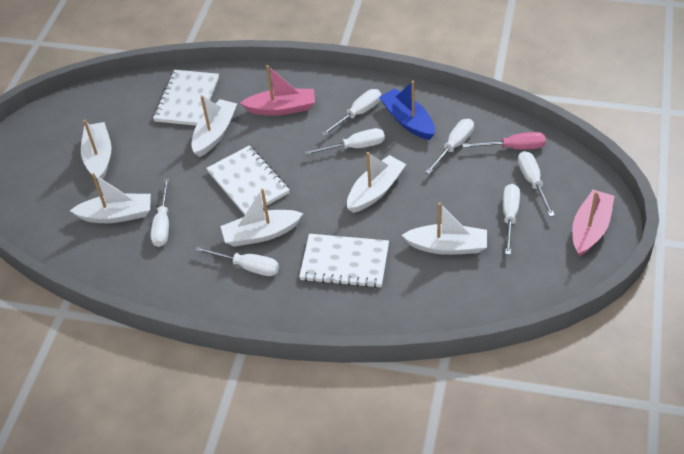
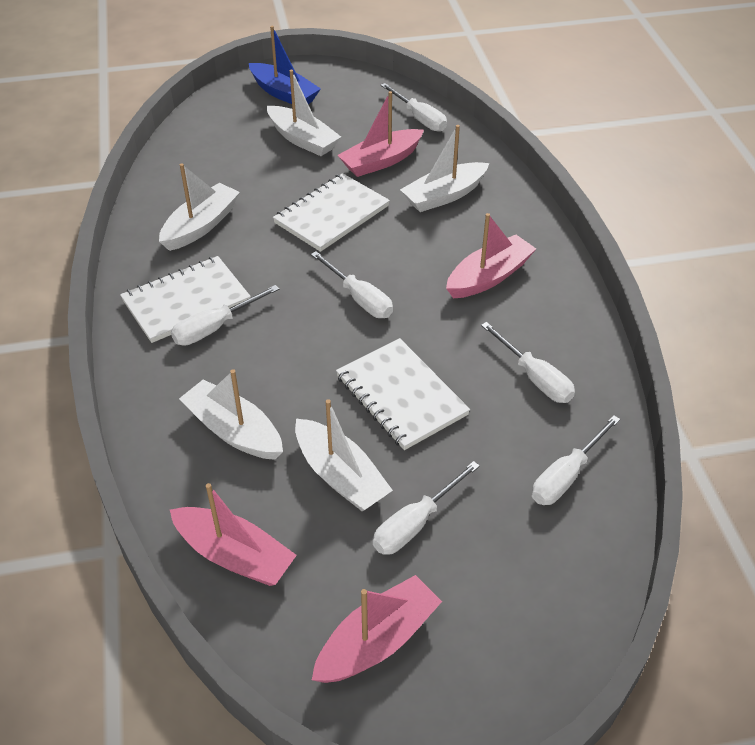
pink boat: 2 -> 4
pink screwdriver: 1 -> 0
white boat: 6 -> 5
white screwdriver: 7 -> 6

